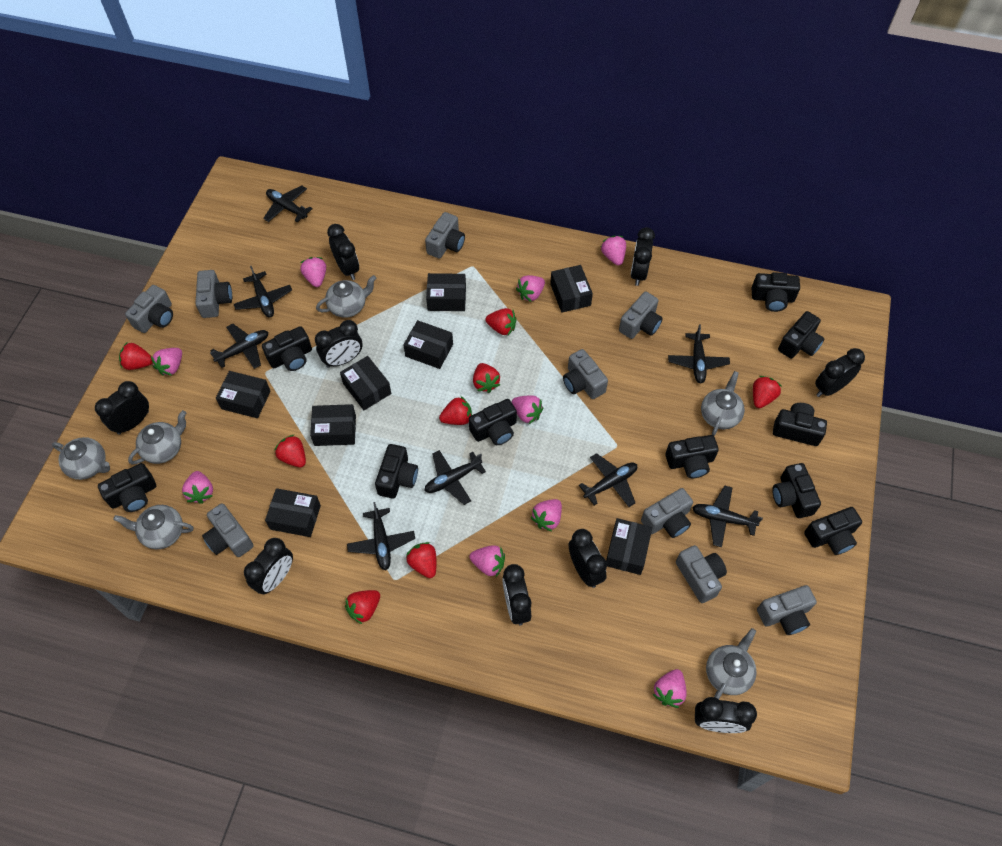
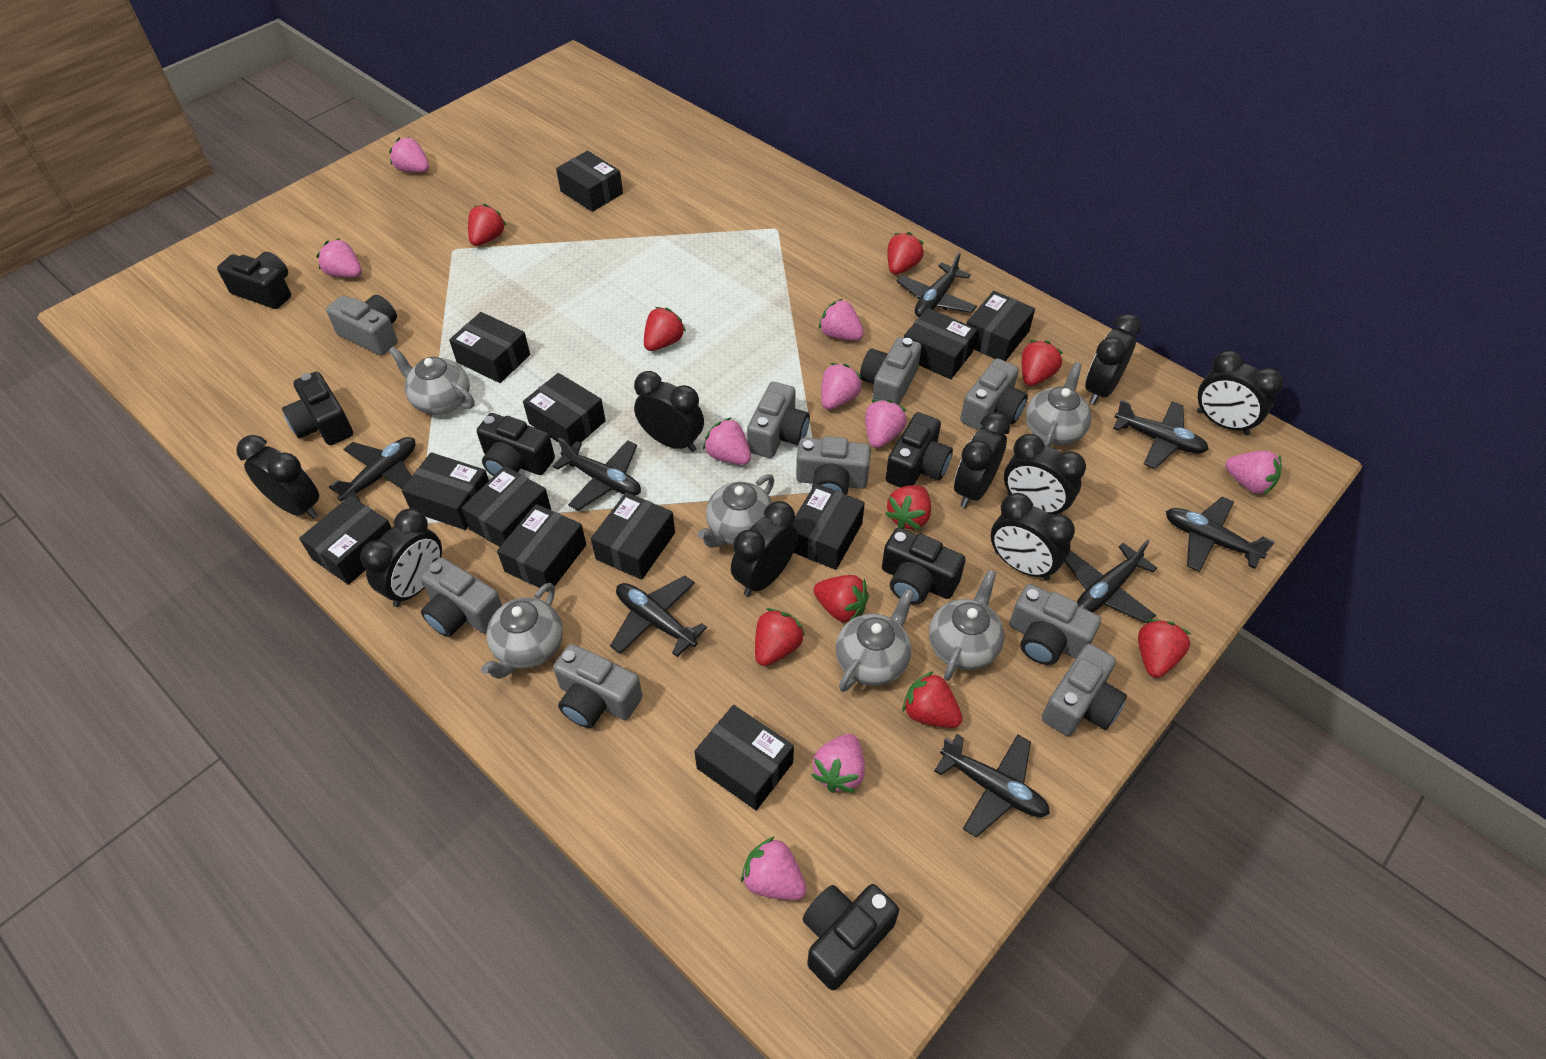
black box: 8 -> 12
black camera: 10 -> 6
red strawberry: 8 -> 9

